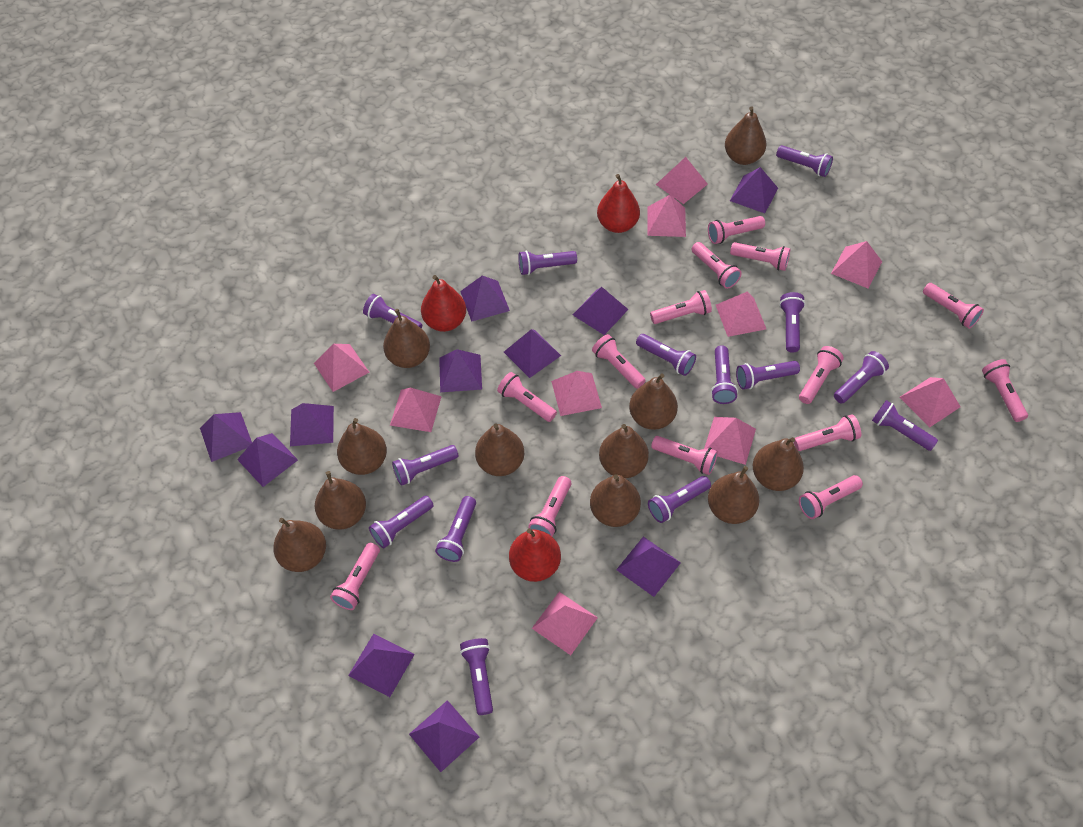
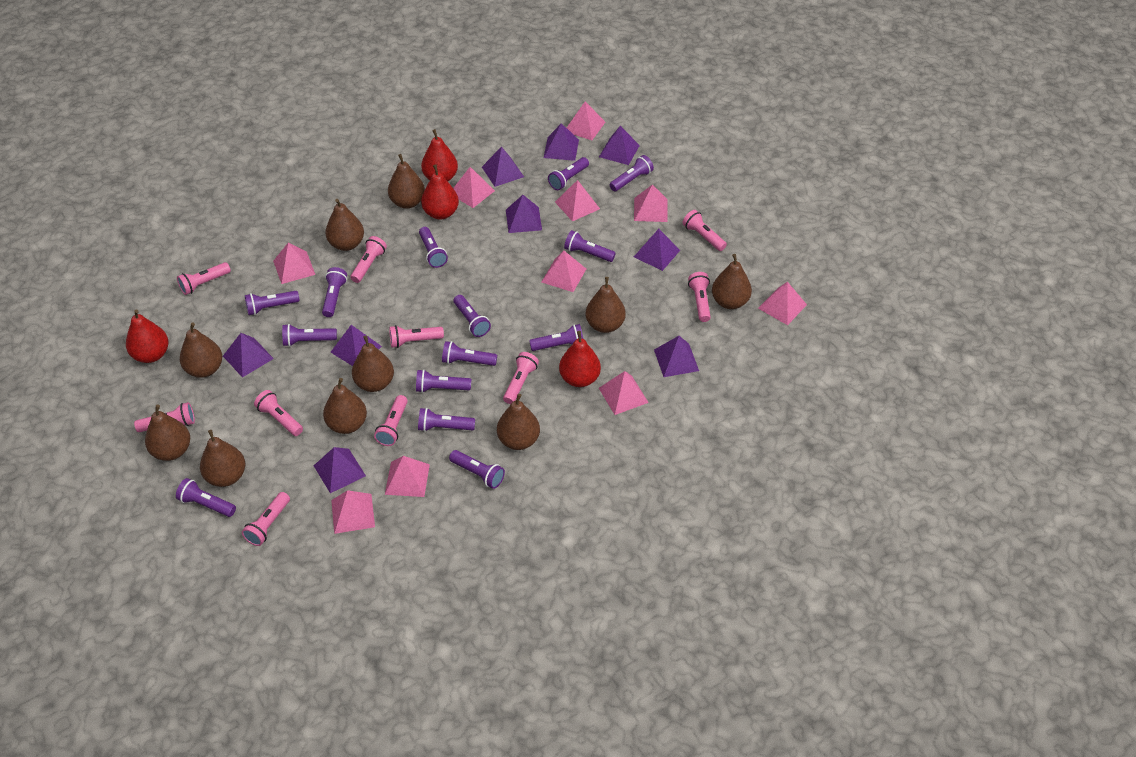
brown pear: 11 -> 10
pink flashlight: 14 -> 10
purple pyramid: 11 -> 9
red pear: 3 -> 4

